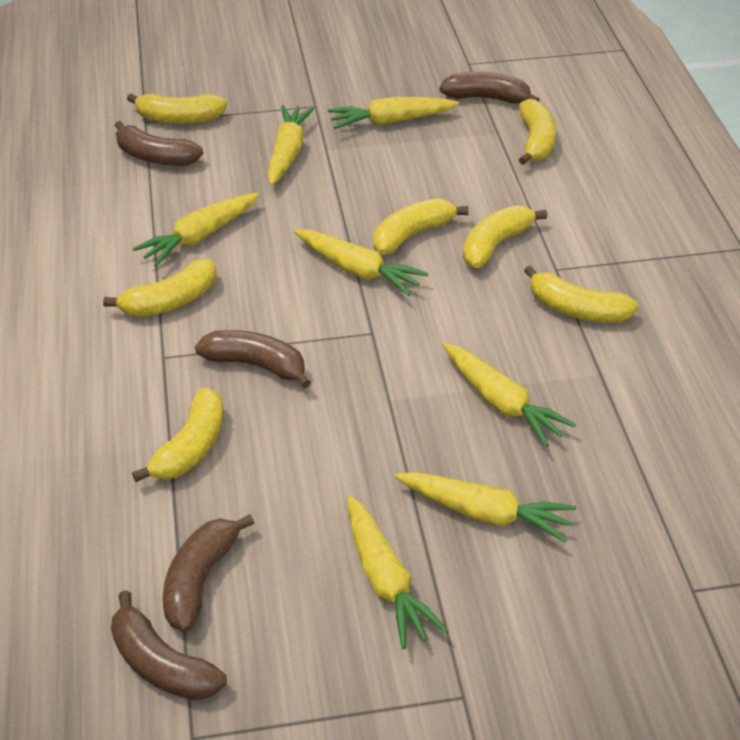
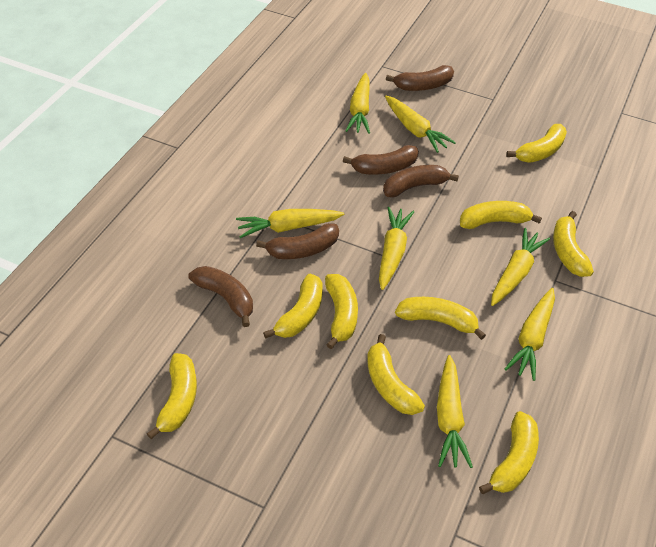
yellow banana: 7 -> 9

